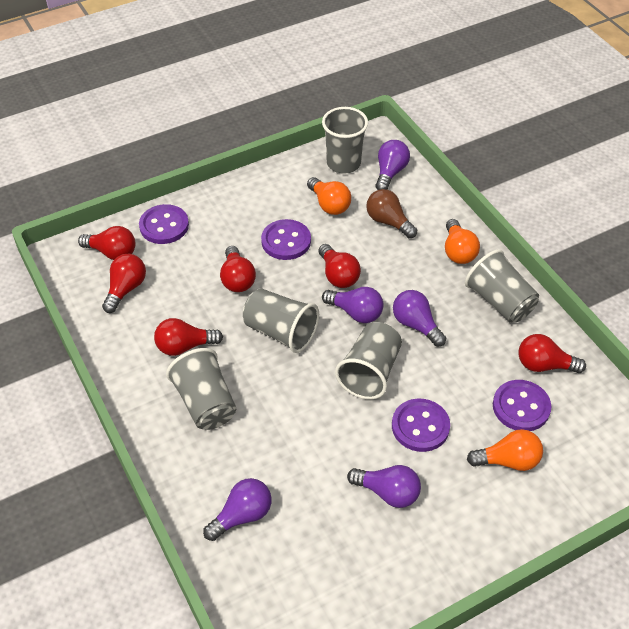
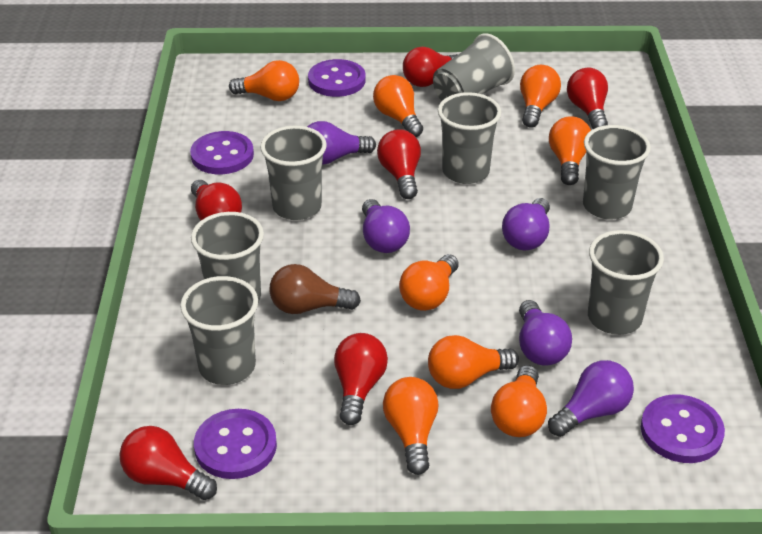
grey cup: 5 -> 7
orange light bulb: 3 -> 8

